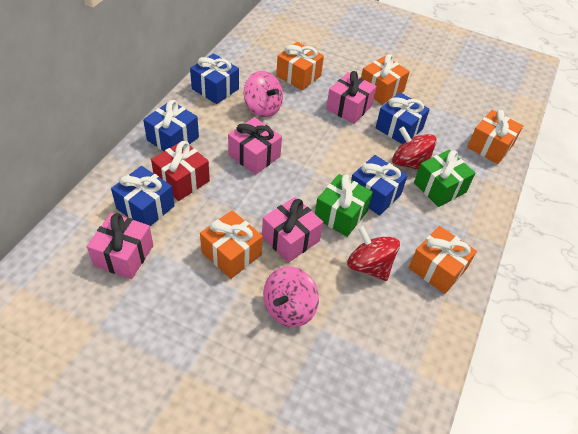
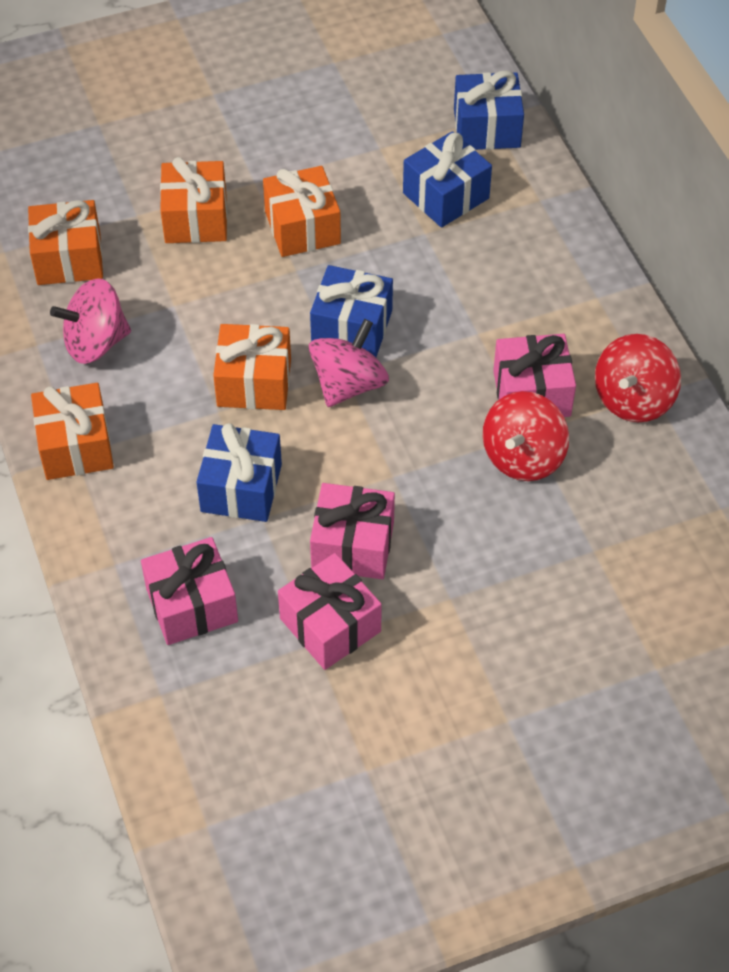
blue gift: 5 -> 4
green gift: 2 -> 0
red gift: 1 -> 0

